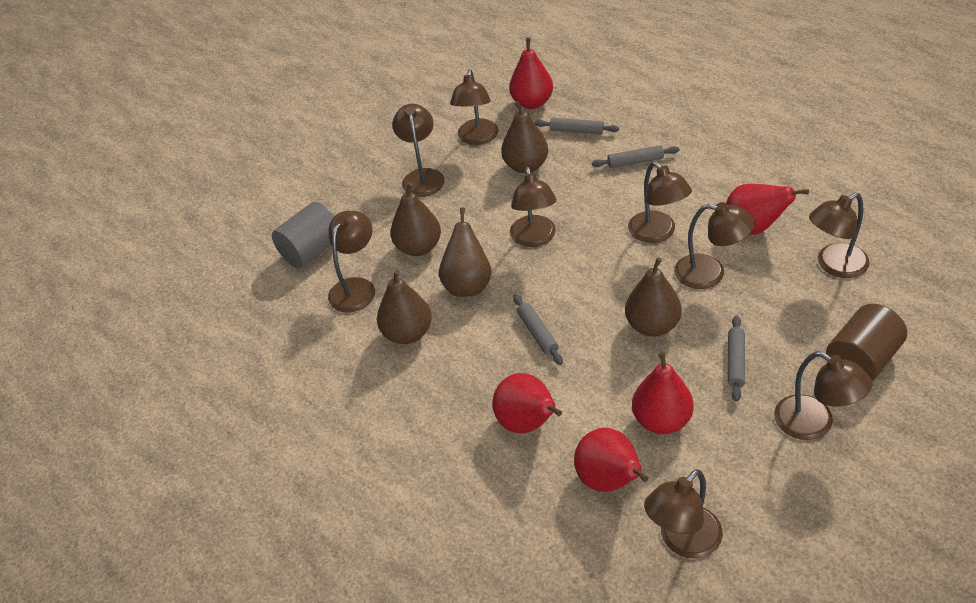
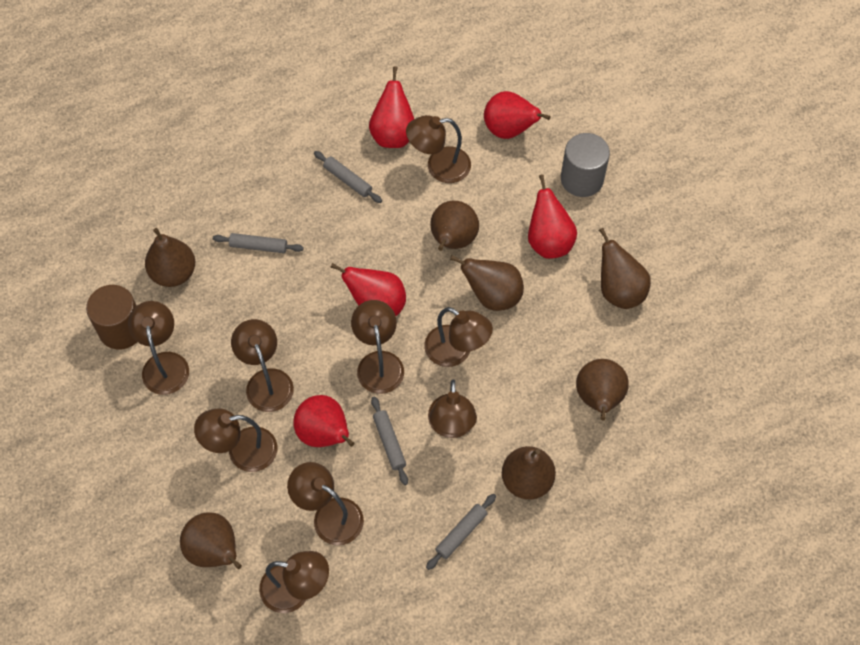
brown pear: 5 -> 7

